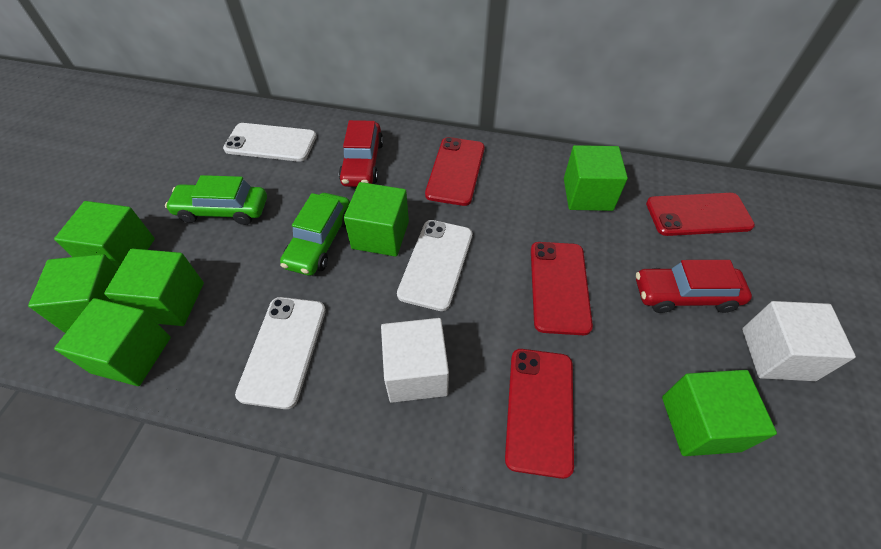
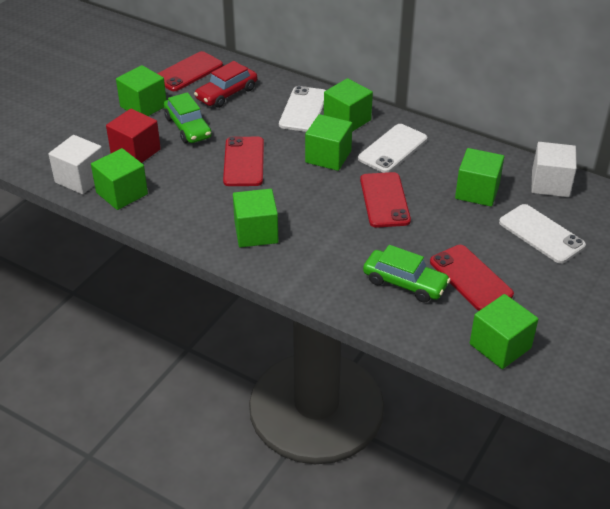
red car: 2 -> 1
red cube: 0 -> 1

